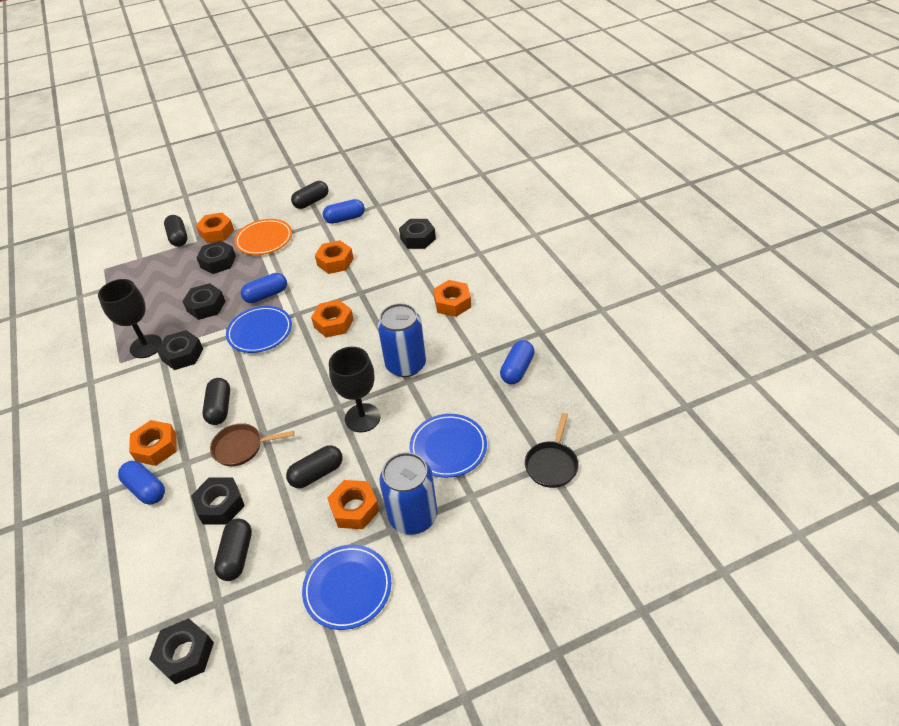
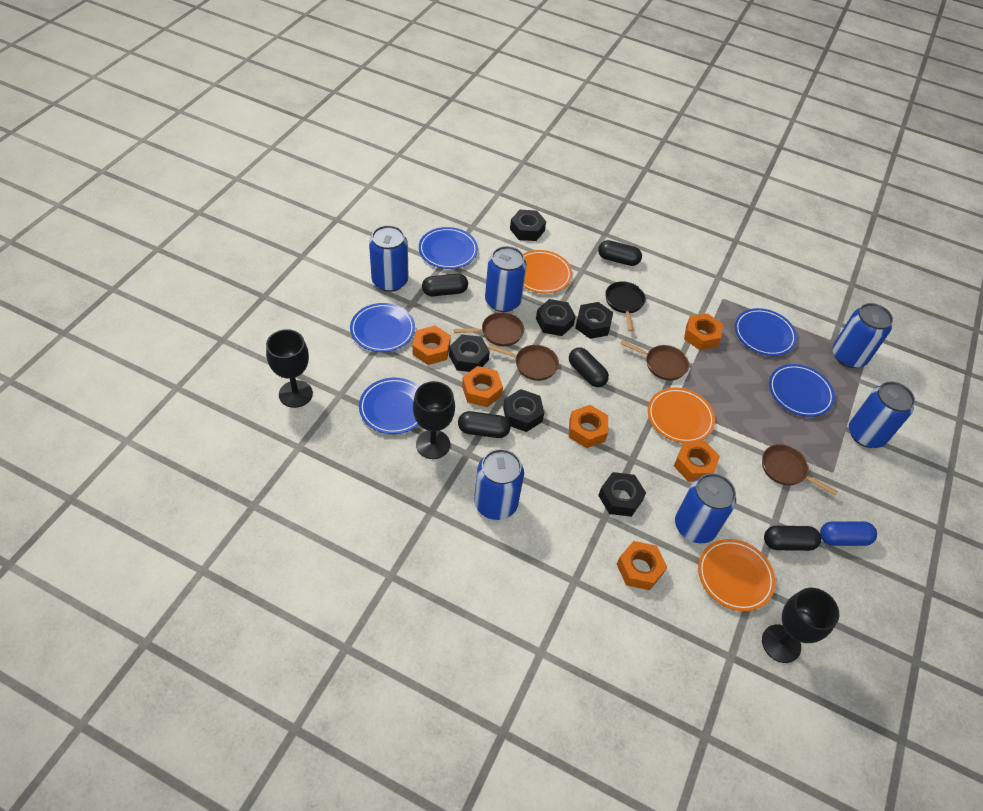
black goblet: 2 -> 3
blue can: 2 -> 6
blue capsule: 4 -> 1
blue plate: 3 -> 5
brown pan: 1 -> 4
orange plate: 1 -> 3

